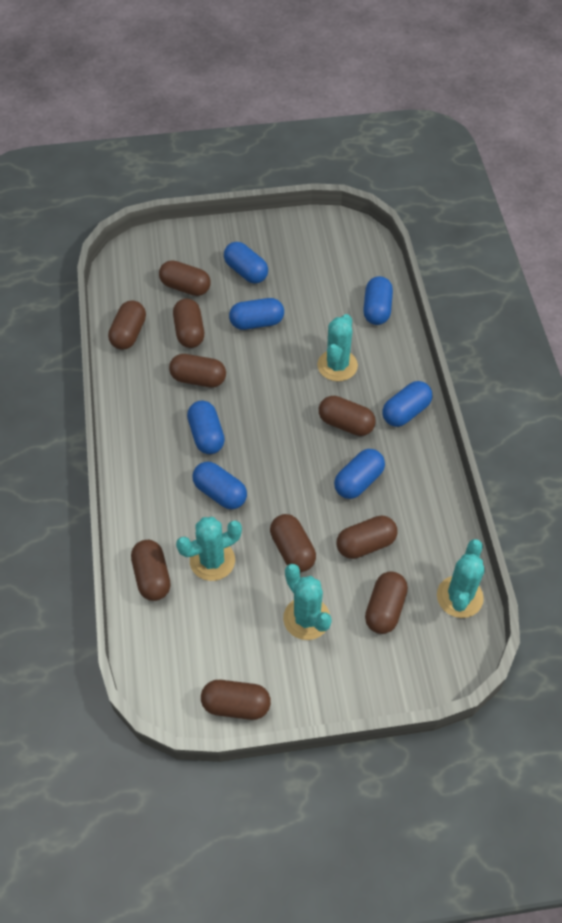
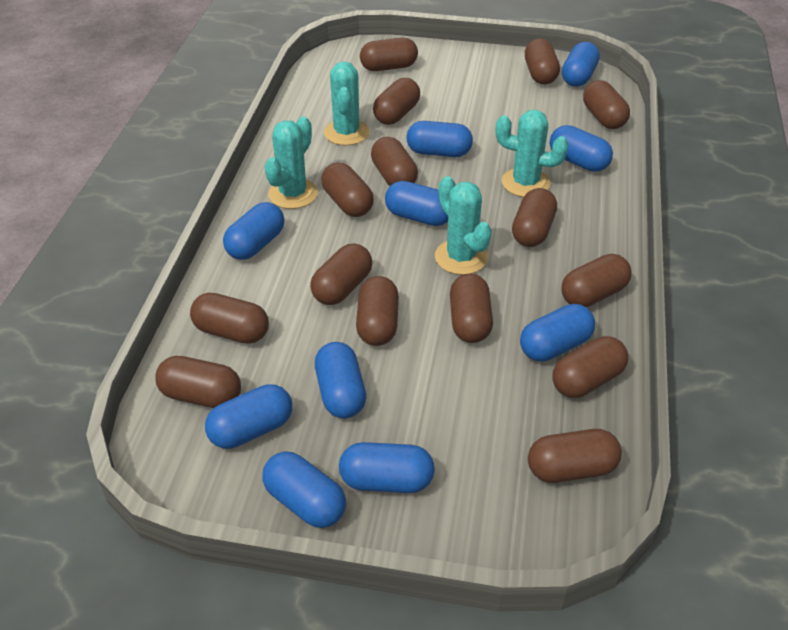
blue capsule: 7 -> 10
brown capsule: 10 -> 15

